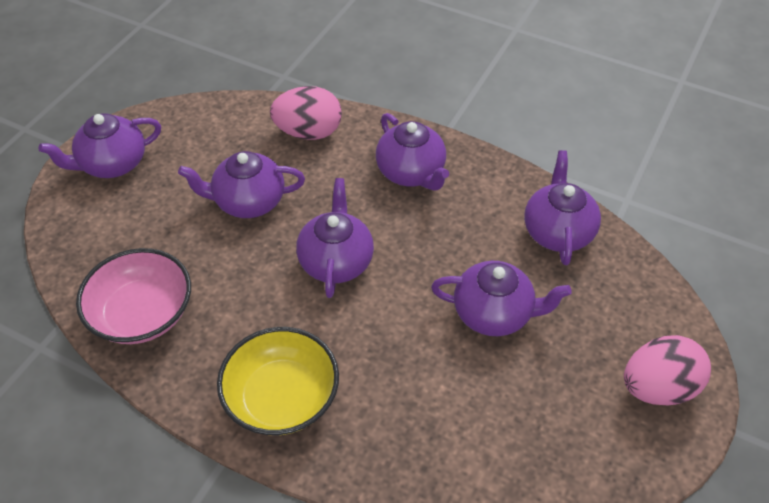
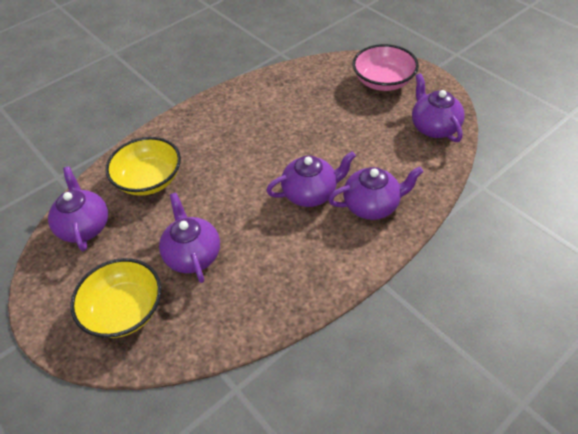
pink egg: 2 -> 0
purple teapot: 6 -> 5
yellow bowl: 1 -> 2

